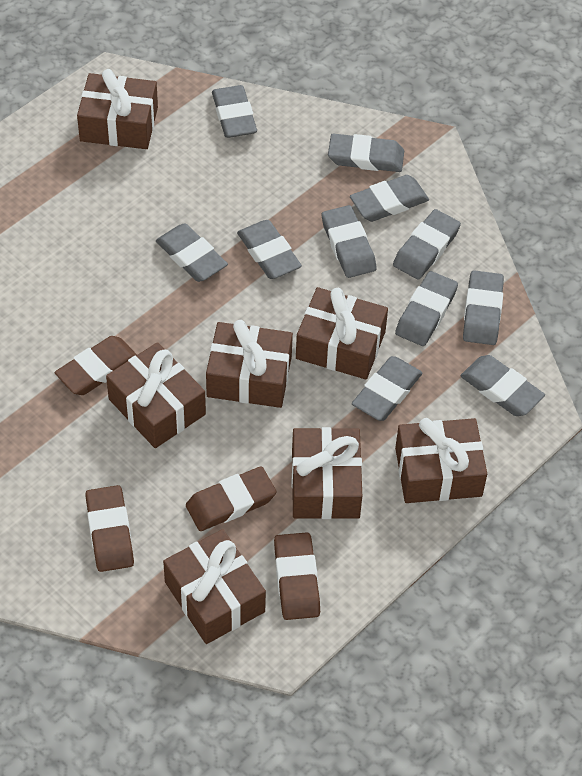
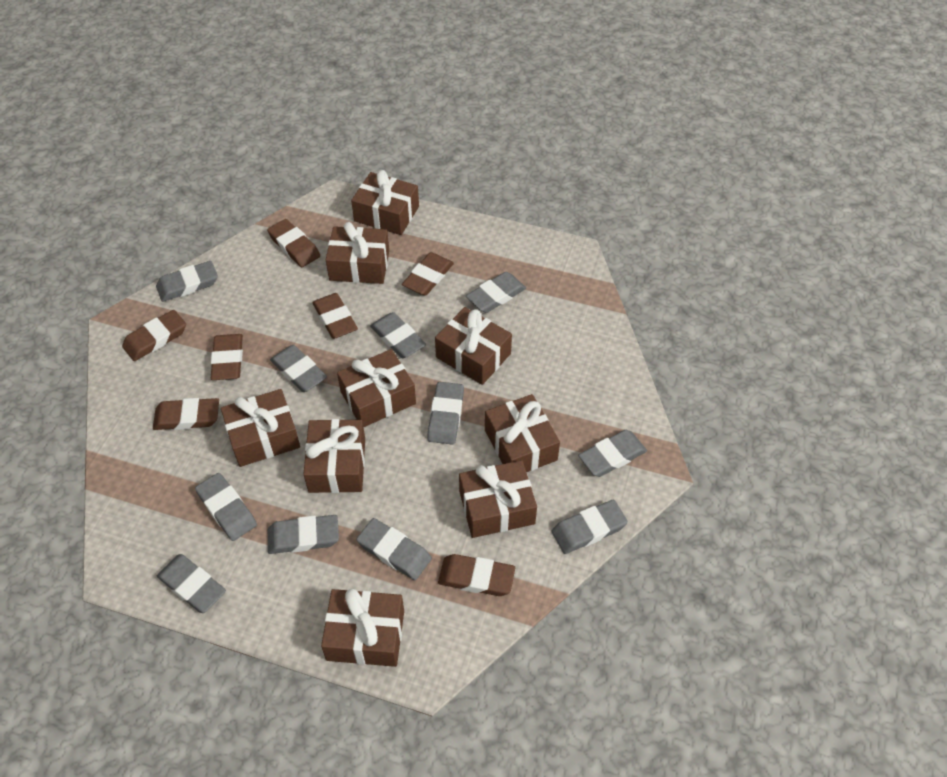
brown eraser: 4 -> 7
brown gift: 7 -> 9

